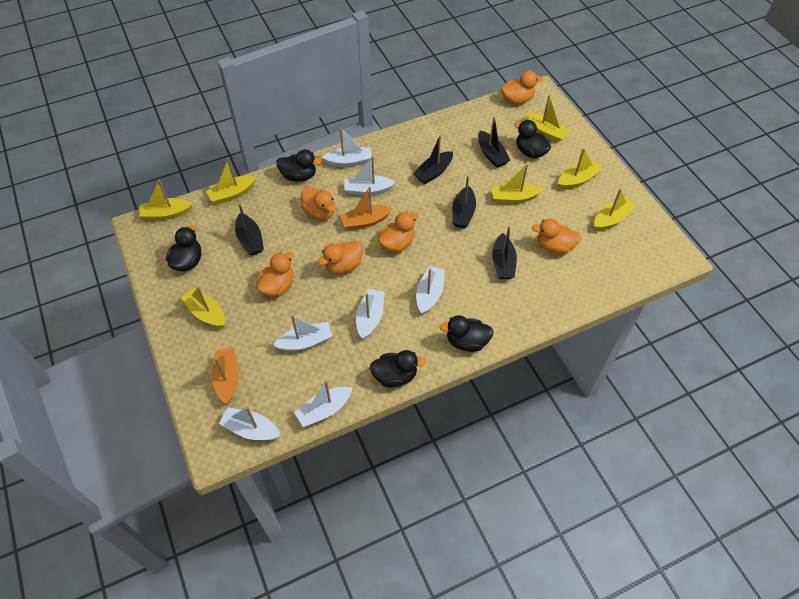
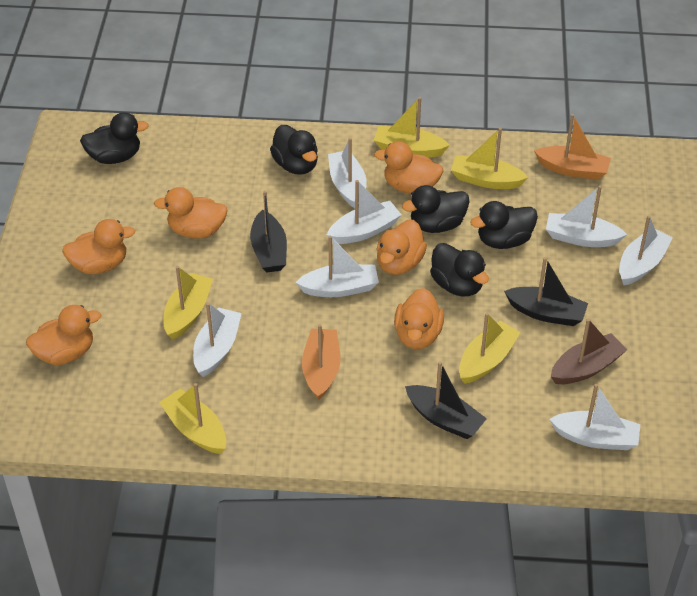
black boat: 5 -> 3
brown boat: 0 -> 1
yellow boat: 7 -> 5

